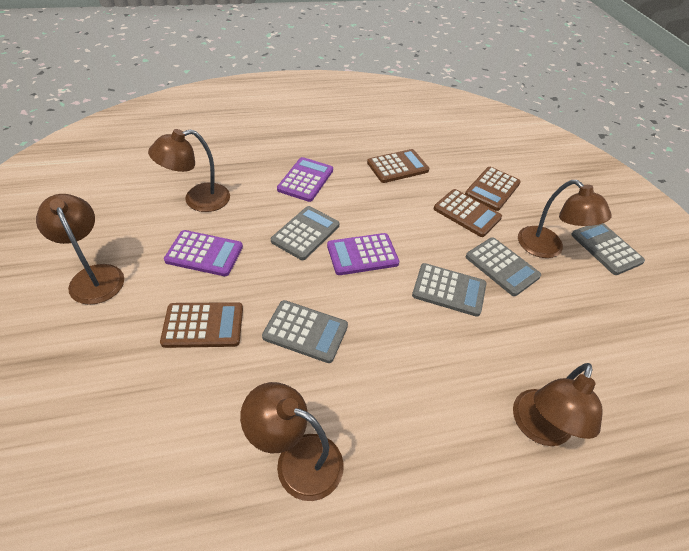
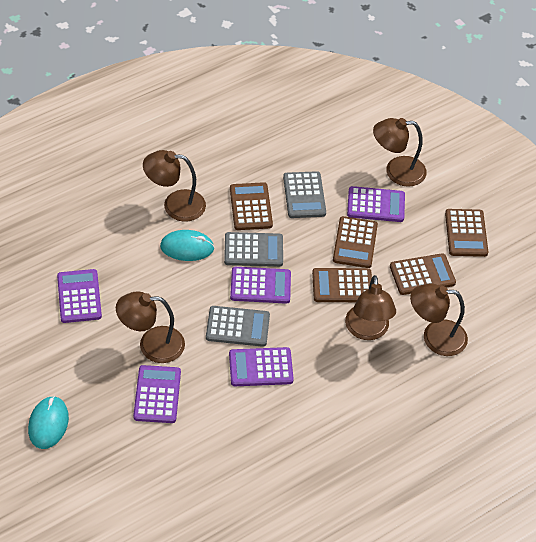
brown calculator: 4 -> 5
grey calculator: 5 -> 3
purple calculator: 3 -> 5
turquoise mouse: 0 -> 2

